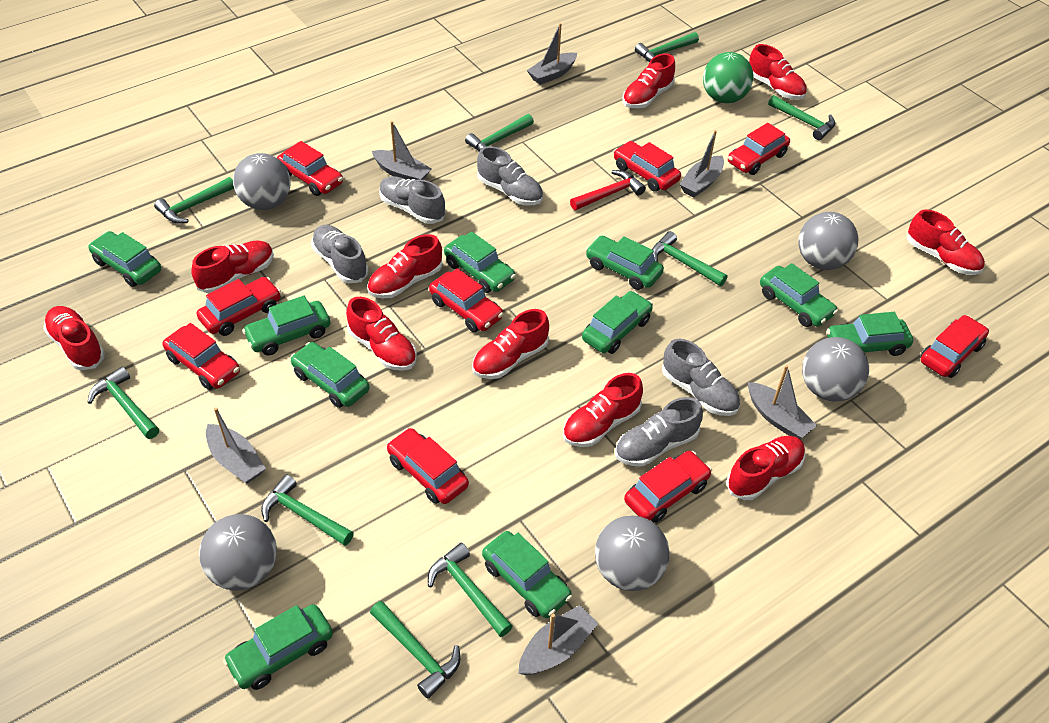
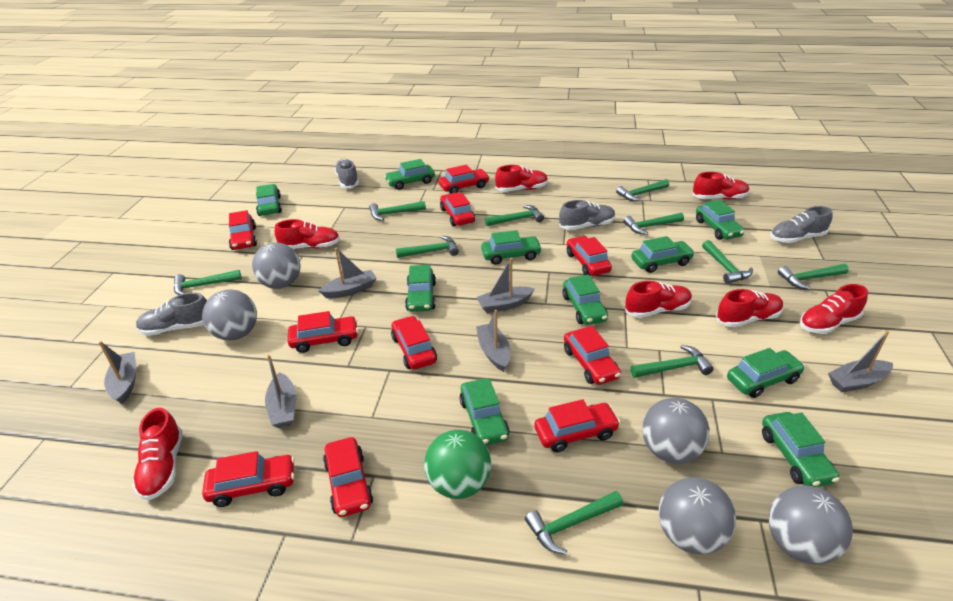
green hammer: 9 -> 10
grey shoe: 5 -> 4
red car: 9 -> 10
red hammer: 1 -> 0
red shoe: 10 -> 7

